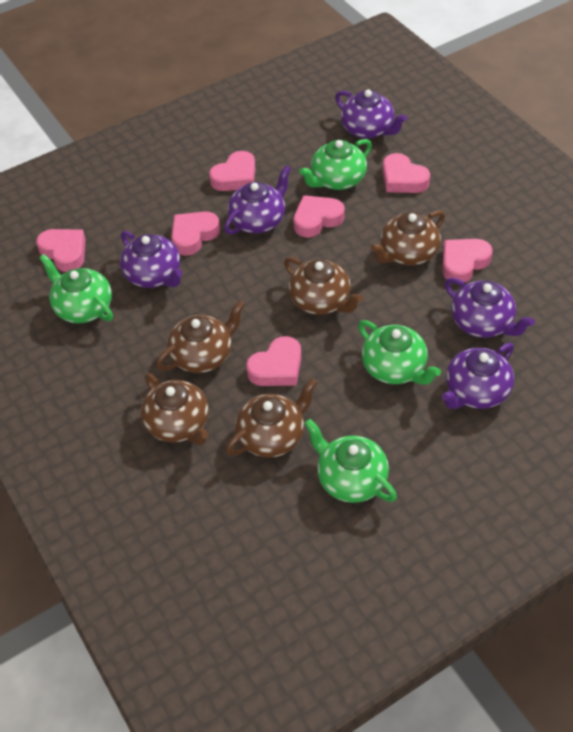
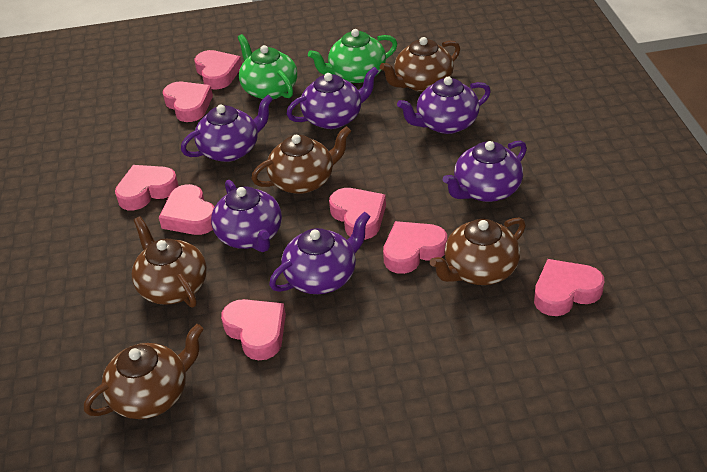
green teapot: 4 -> 2
pink heart: 7 -> 8
purple teapot: 5 -> 6

